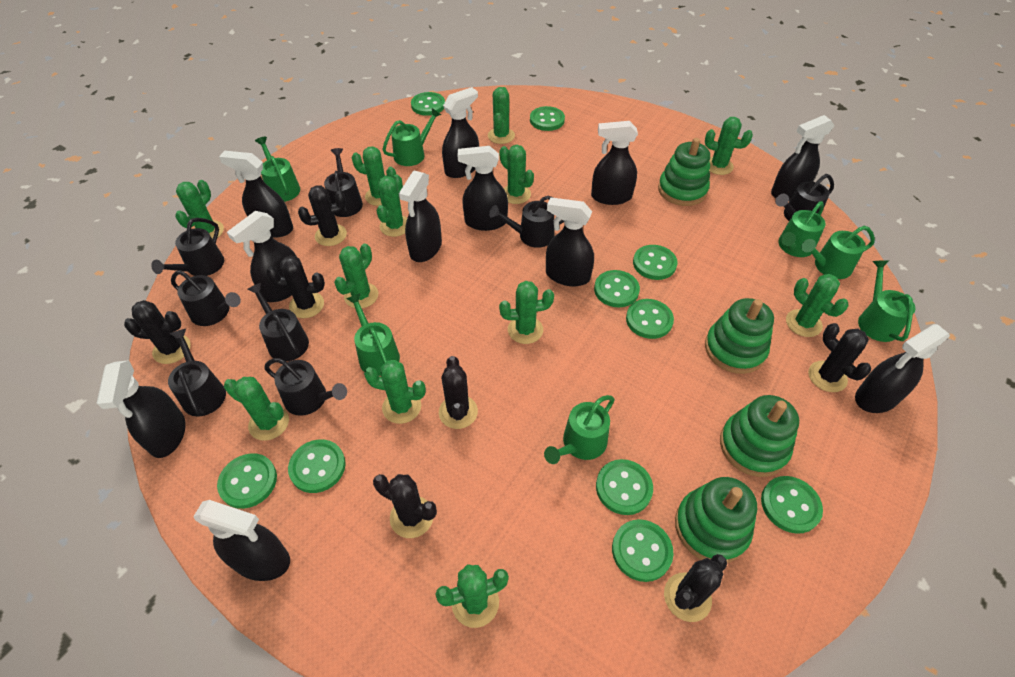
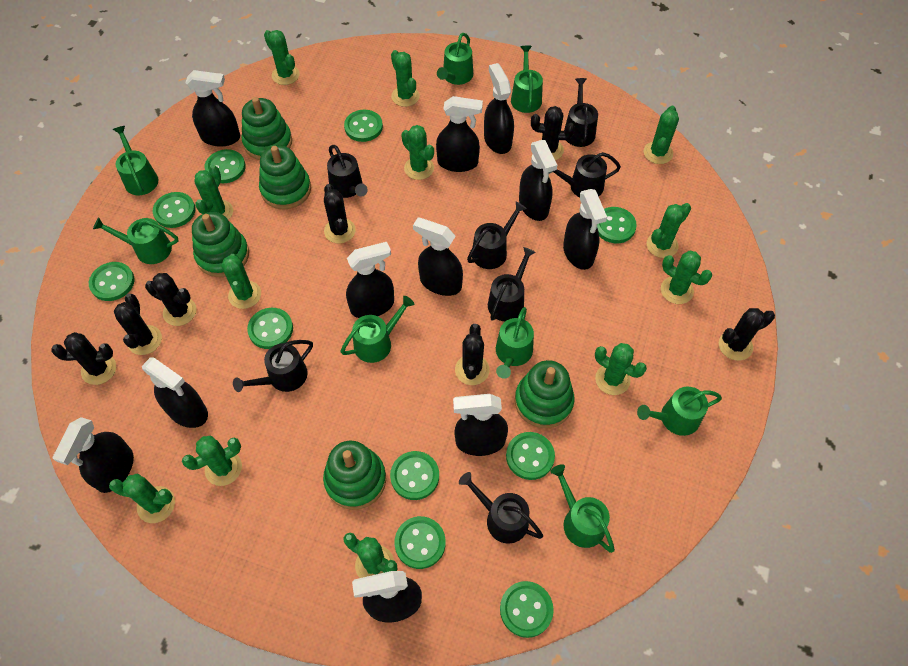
black watering can: 8 -> 7
green stacking toy: 4 -> 5
green watering can: 7 -> 8

